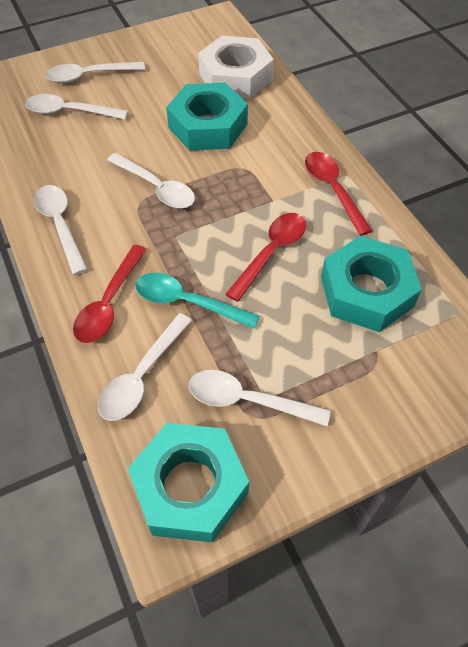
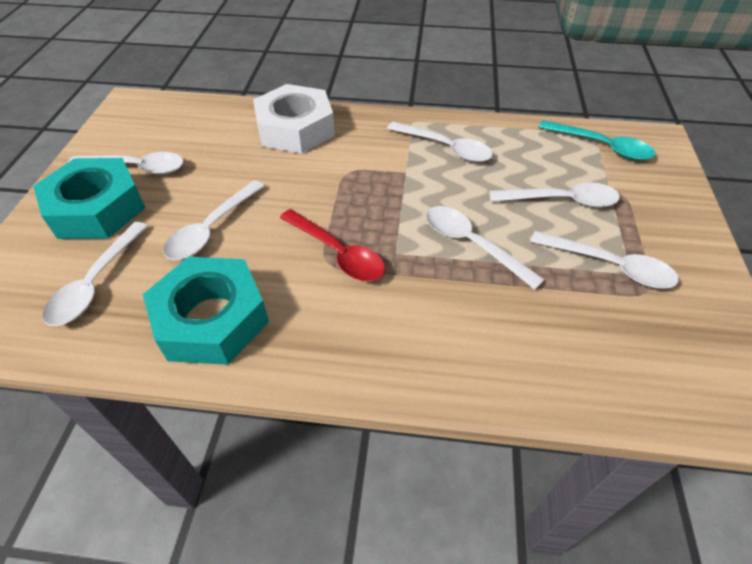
red spoon: 3 -> 1
turquoise nut: 3 -> 2
white spoon: 6 -> 7

